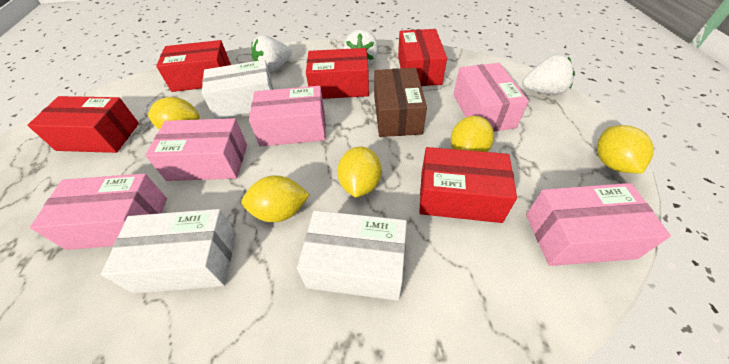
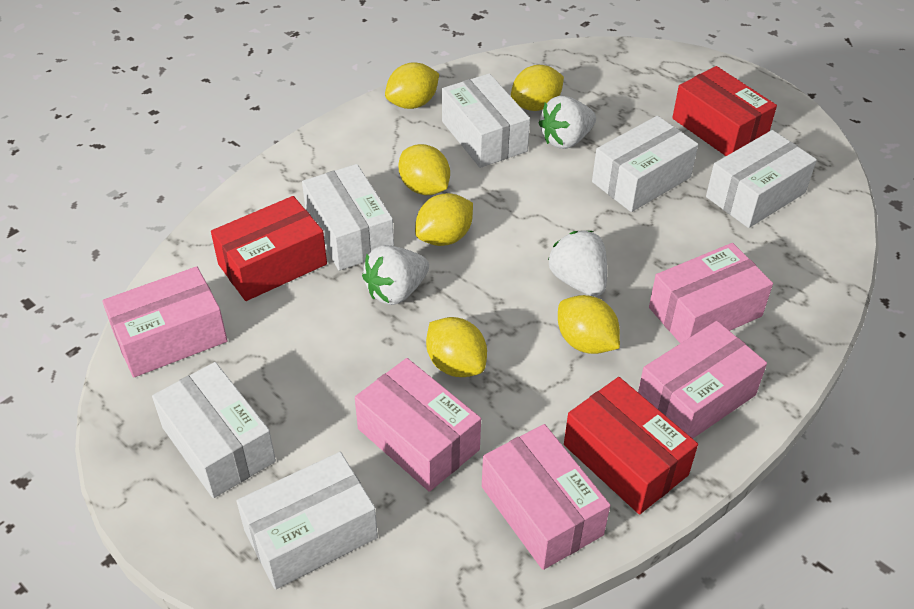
brown box: 1 -> 0
red box: 5 -> 3
white box: 3 -> 6
yellow lemon: 5 -> 6

